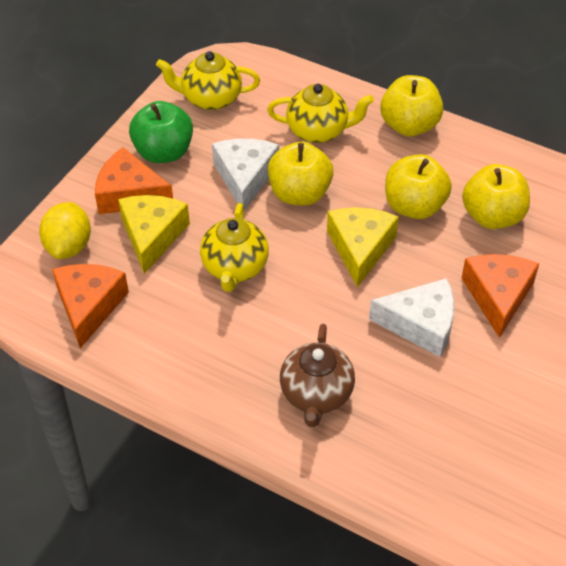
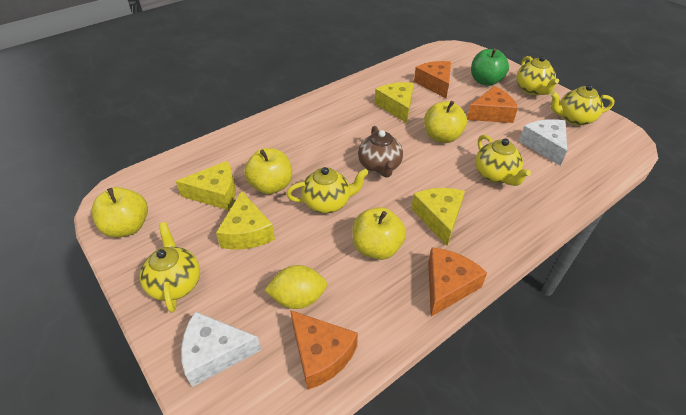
orange cheese: 3 -> 4
yellow cheese: 2 -> 4
yellow teapot: 3 -> 5

